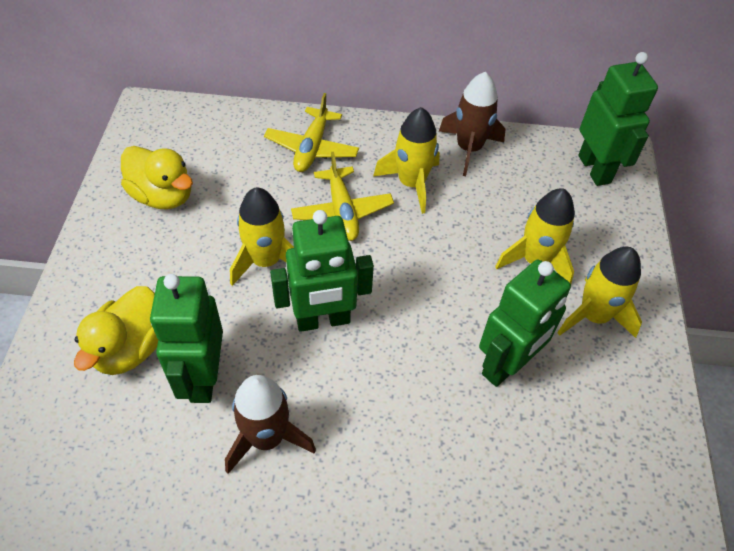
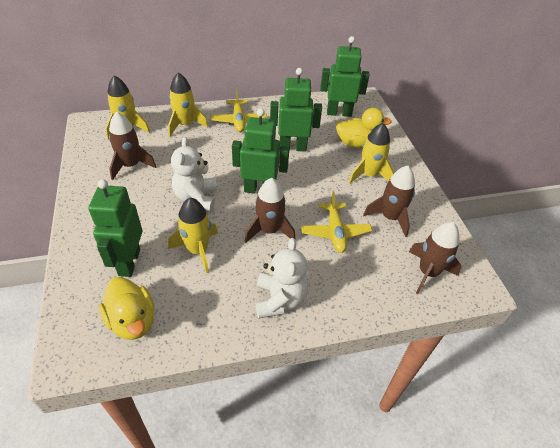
brown rocket: 2 -> 4
white teddy bear: 0 -> 2

